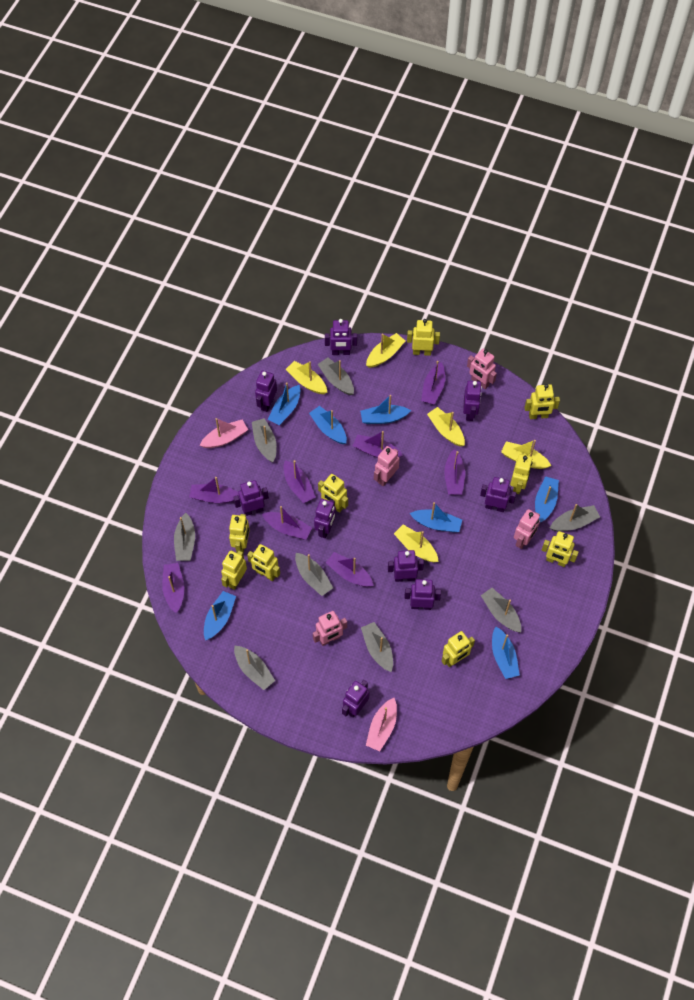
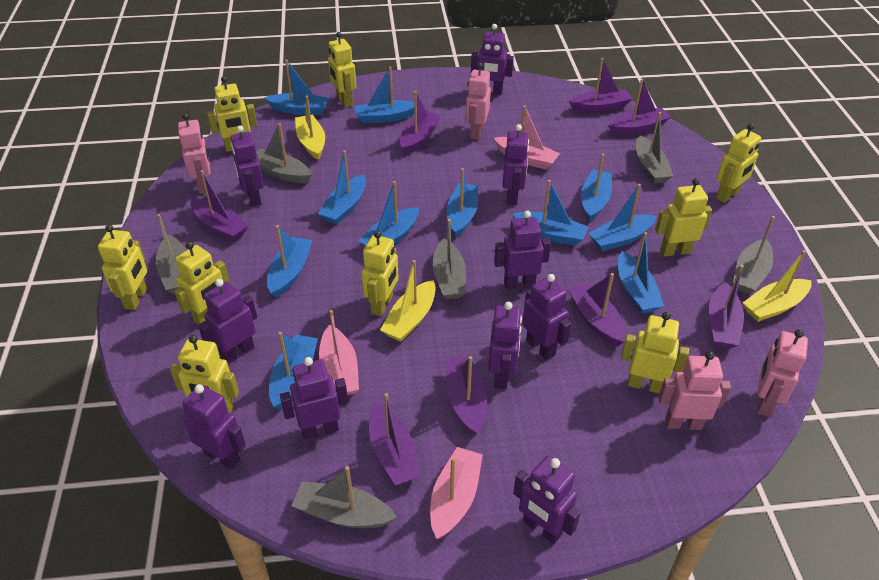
blue boat: 7 -> 11
grey boat: 8 -> 6
pink boat: 2 -> 3
purple robot: 9 -> 10
yellow boat: 5 -> 3

